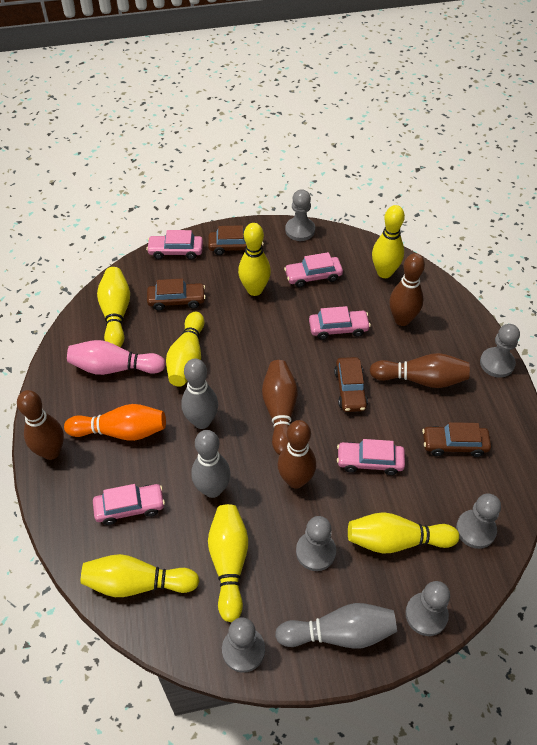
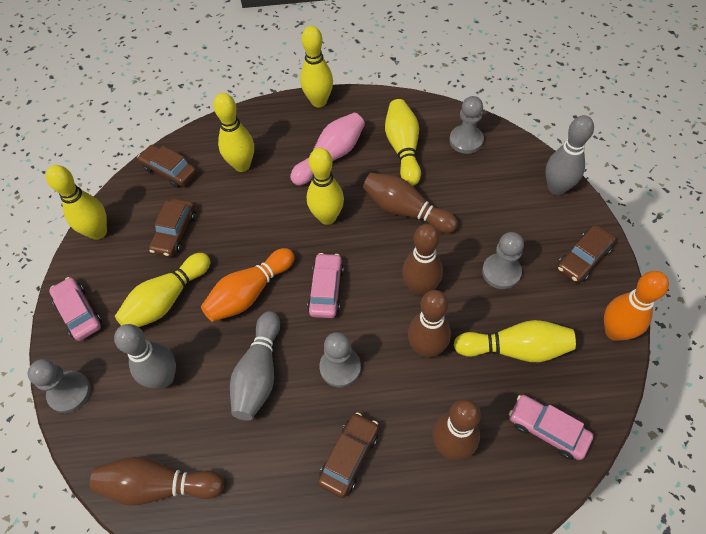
grey pawn: 6 -> 4
orange bowling pin: 1 -> 2
pink car: 5 -> 3

